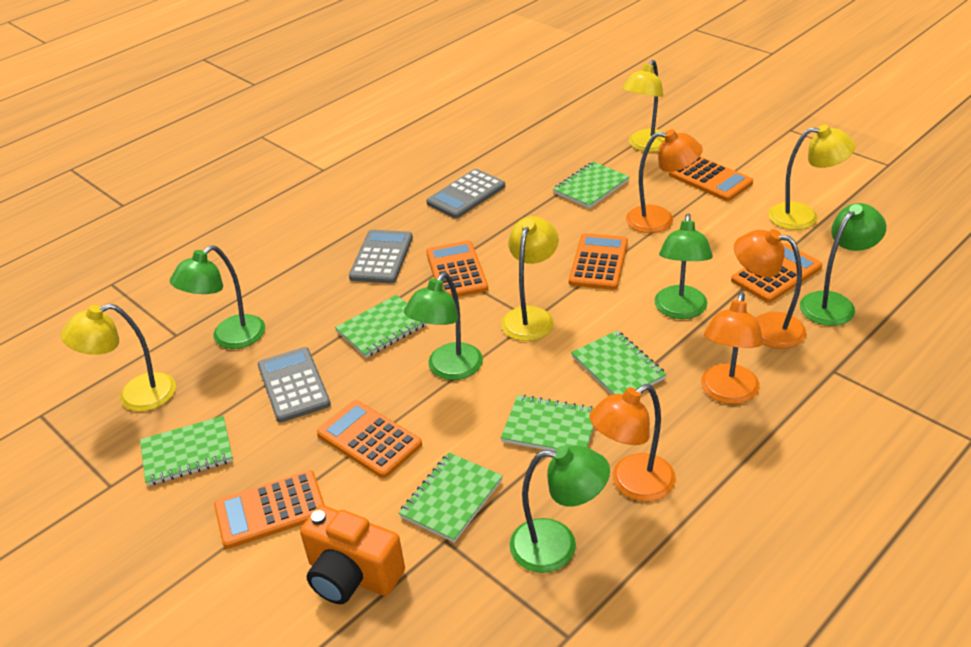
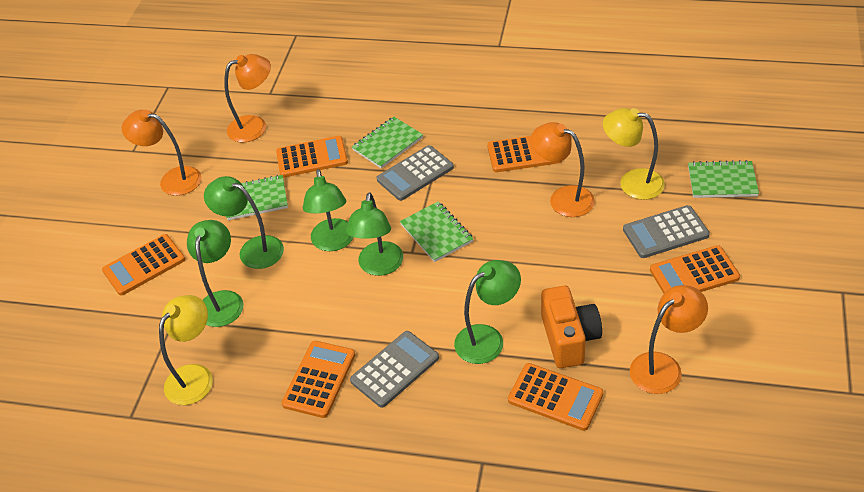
green notebook: 6 -> 4
yellow lamp: 4 -> 2

